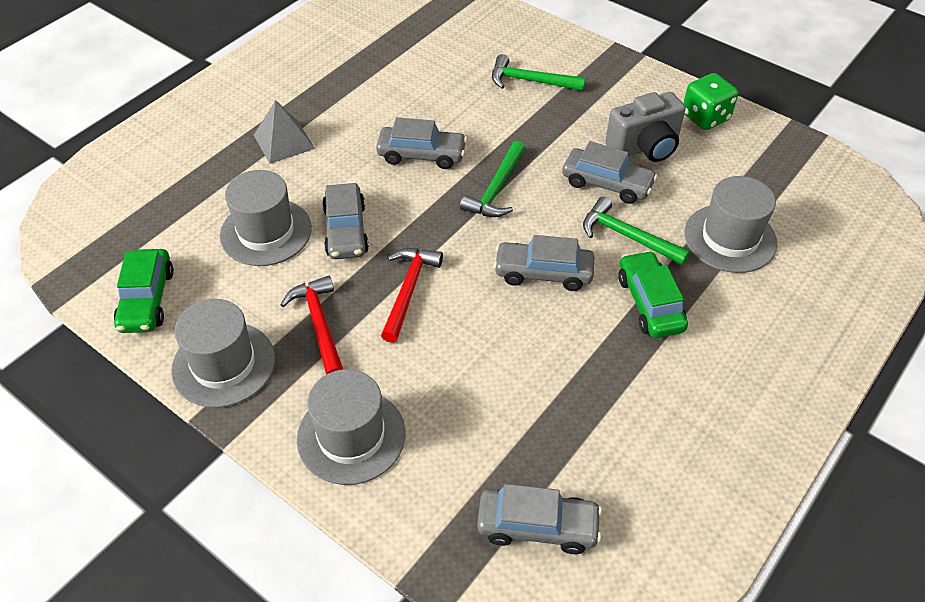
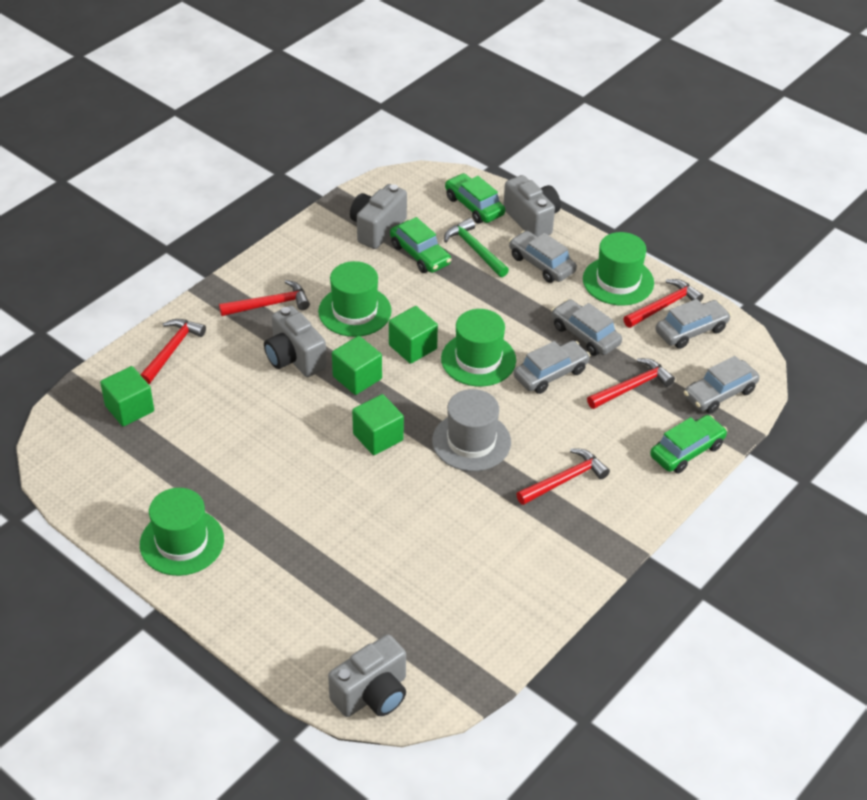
green car: 2 -> 3
green cube: 0 -> 4
green dice: 1 -> 0
green hammer: 3 -> 1
green hat: 0 -> 4
grey camera: 1 -> 4
grey hat: 4 -> 1
grey pyramid: 1 -> 0
red hammer: 2 -> 5

